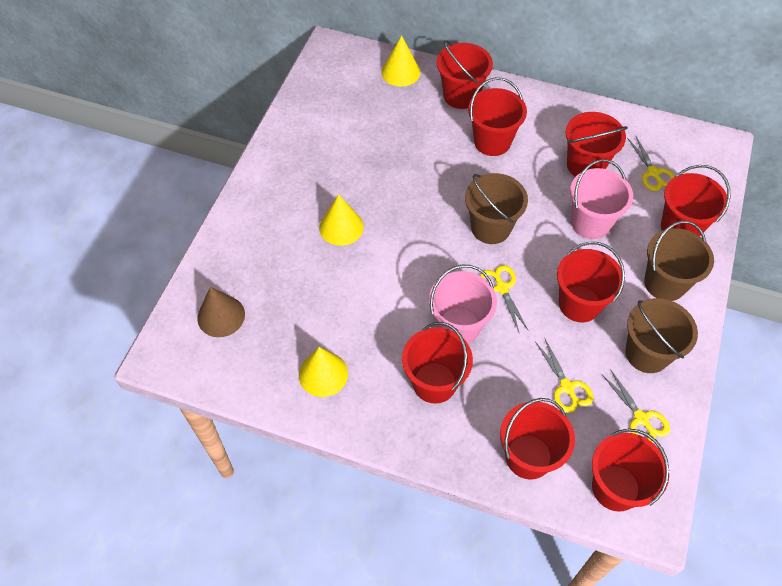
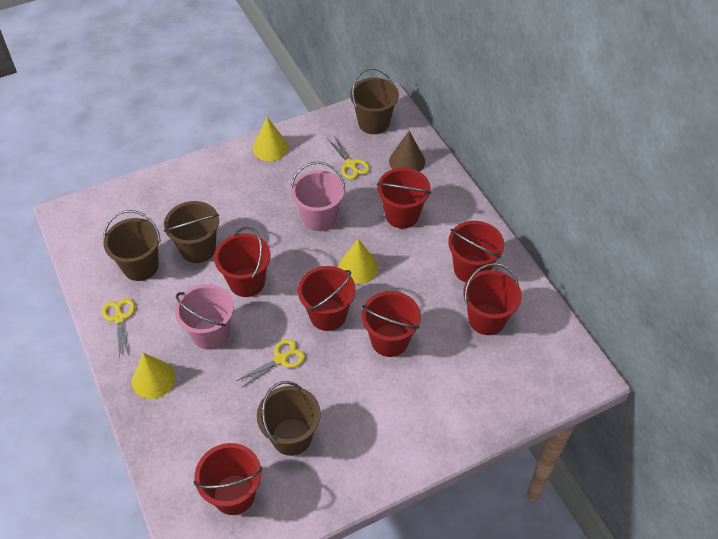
brown bucket: 3 -> 4
red bucket: 8 -> 7
yellow scissors: 4 -> 3

